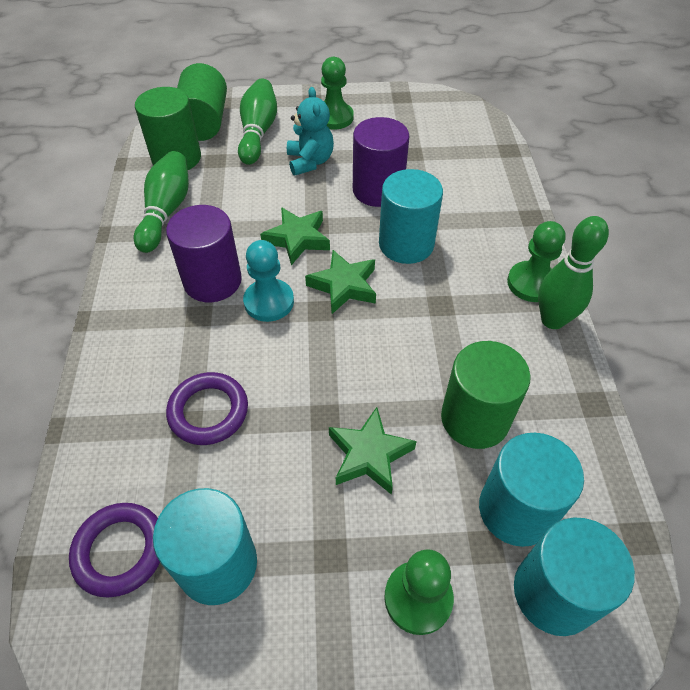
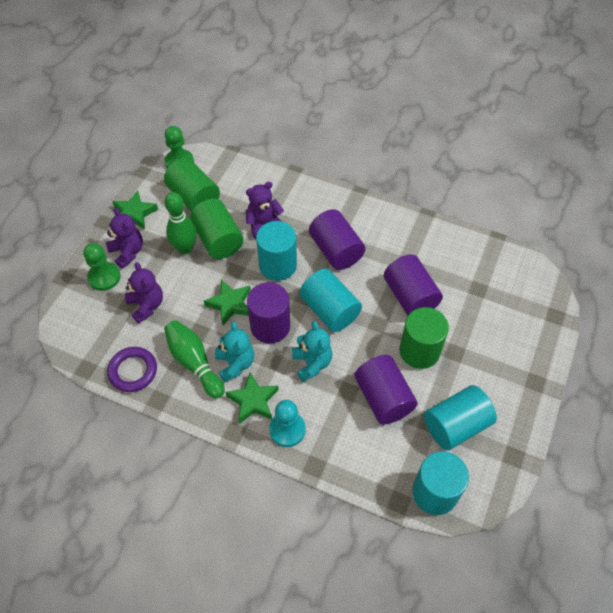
green bowling pin: 3 -> 2
green pawn: 3 -> 2
purple cylinder: 2 -> 4
purple ring: 2 -> 1
purple teddy bear: 0 -> 3
turquoise teddy bear: 1 -> 2

